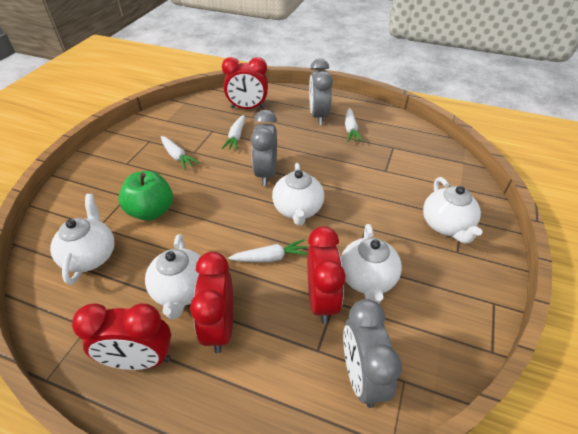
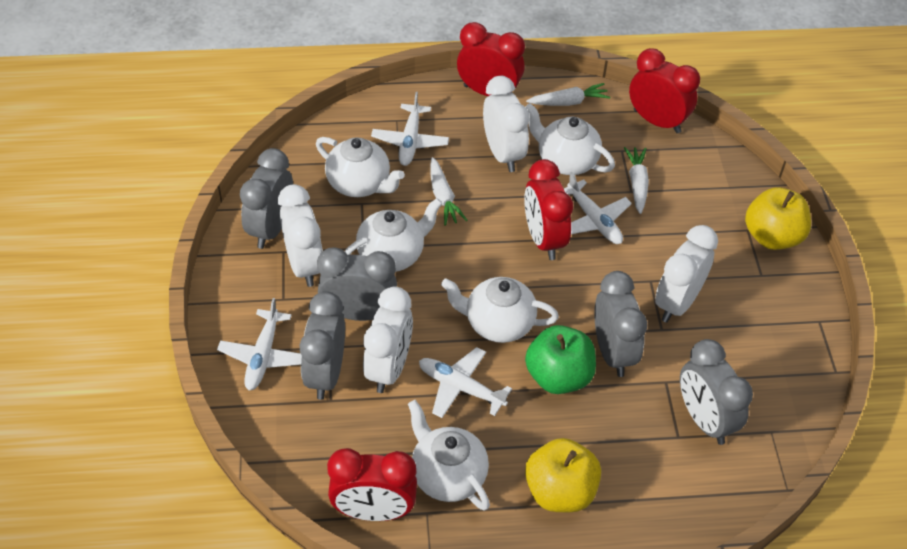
grey clock: 3 -> 5
white carrot: 4 -> 3
white clock: 0 -> 4
white plane: 0 -> 4
yellow apple: 0 -> 2

